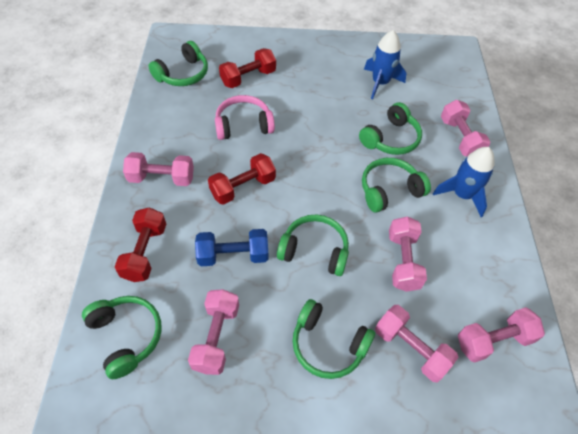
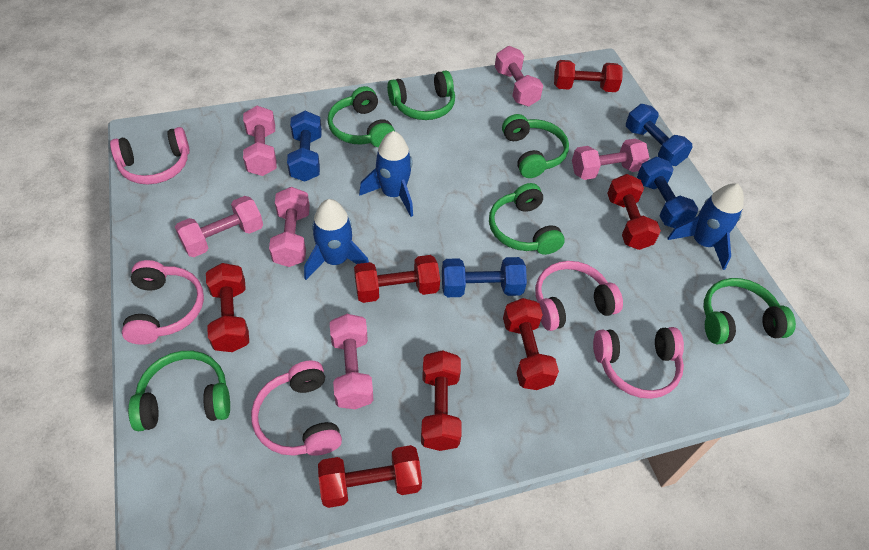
blue dumbbell: 1 -> 4
blue rocket: 2 -> 3
pink headphones: 1 -> 5
red dumbbell: 3 -> 7

